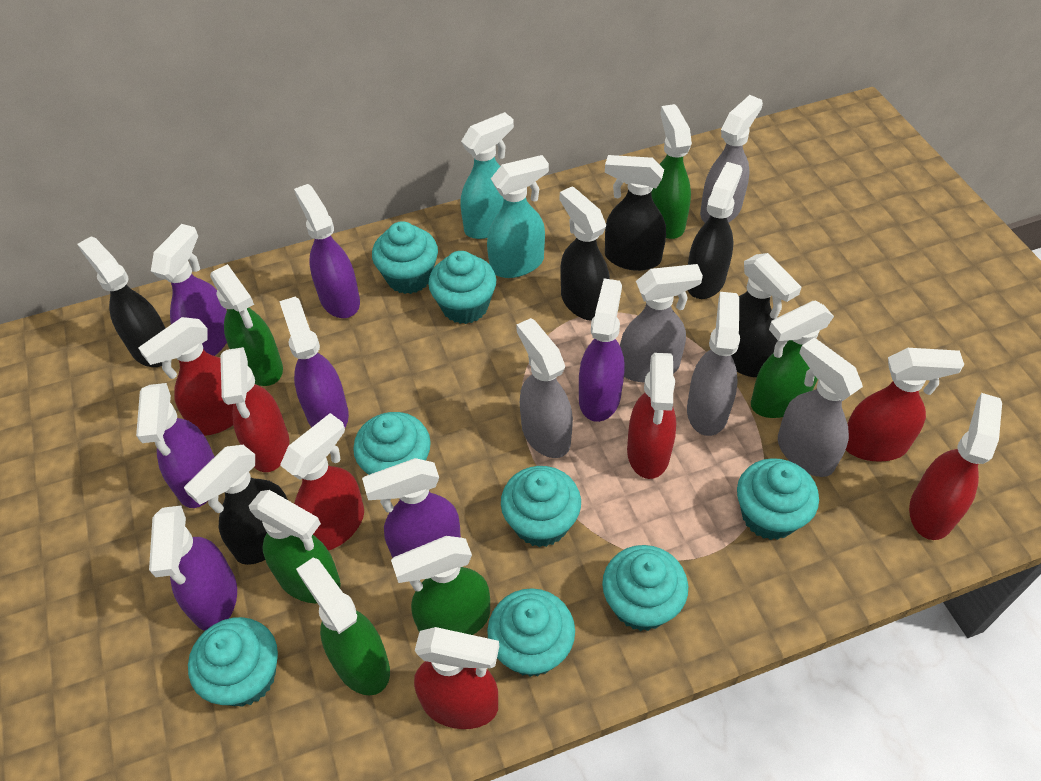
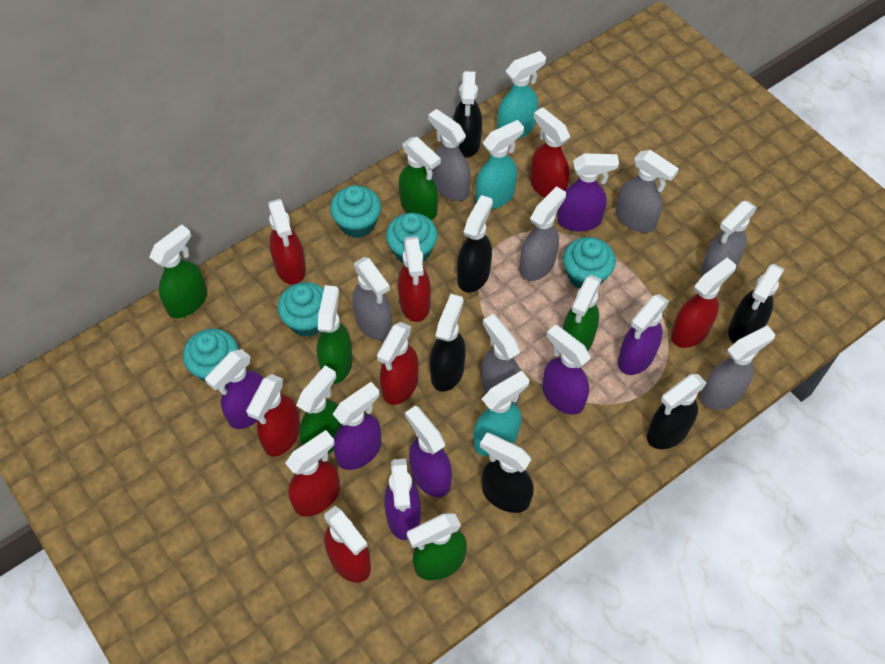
grey spray bottle: 5 -> 7
red spray bottle: 7 -> 8
turquoise cupcake: 8 -> 5
turquoise spray bottle: 2 -> 3

